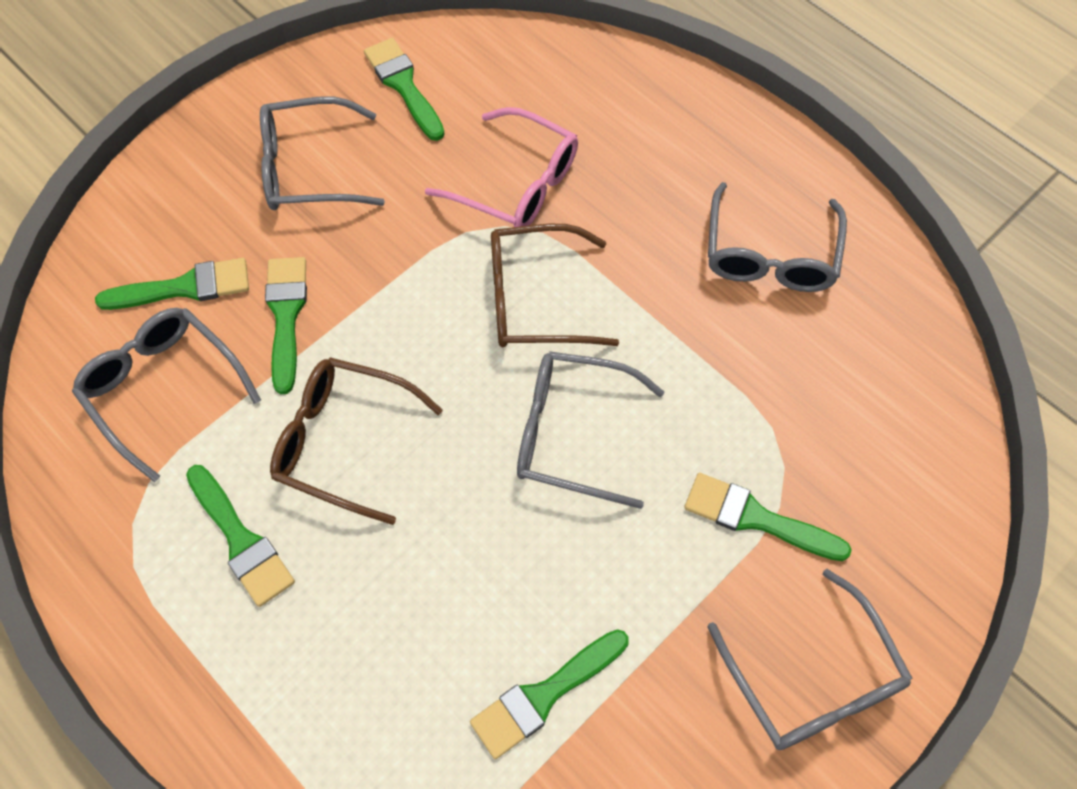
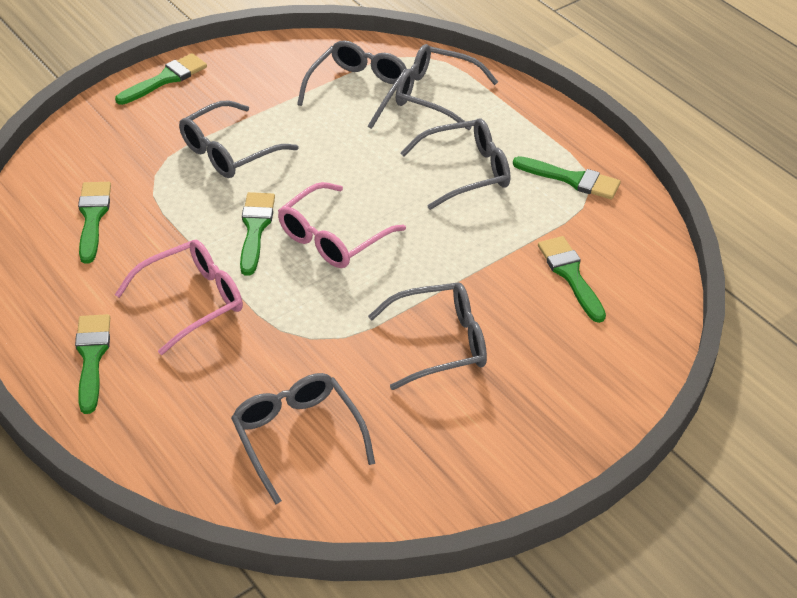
brown glasses: 2 -> 0
grey glasses: 5 -> 6
pink glasses: 1 -> 2

